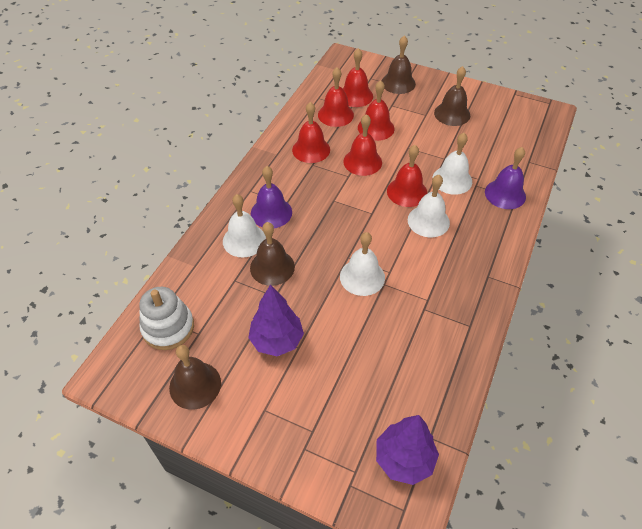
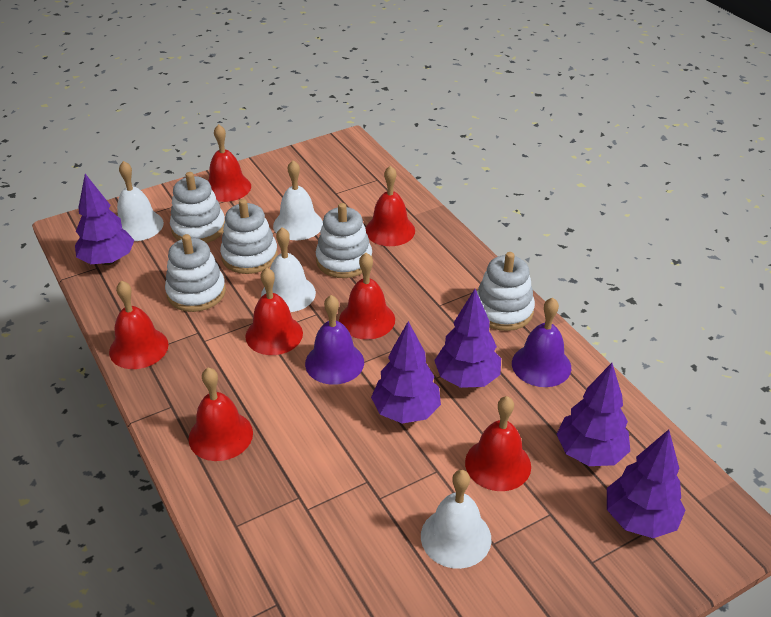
brown bell: 4 -> 0
purple tree: 2 -> 5
red bell: 6 -> 7
white stacking toy: 1 -> 5

